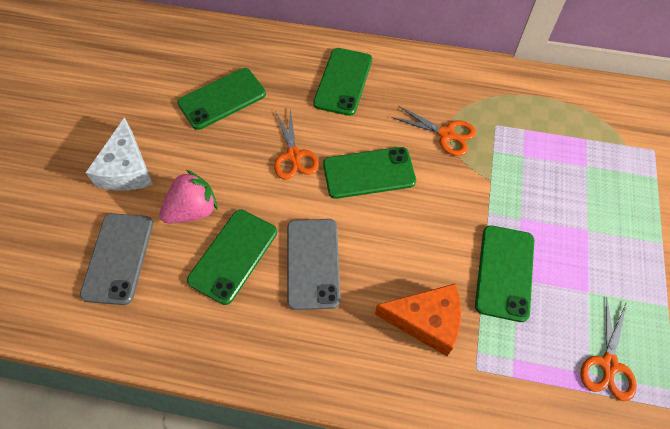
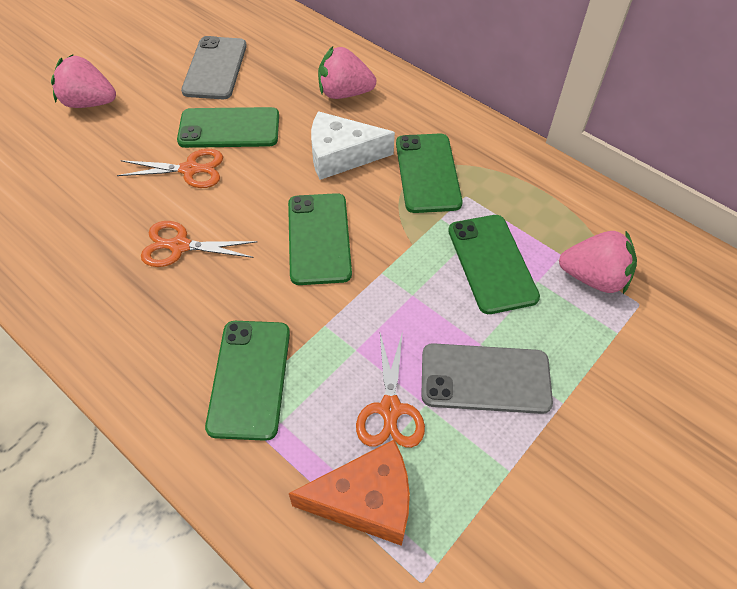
pink strawberry: 1 -> 3

